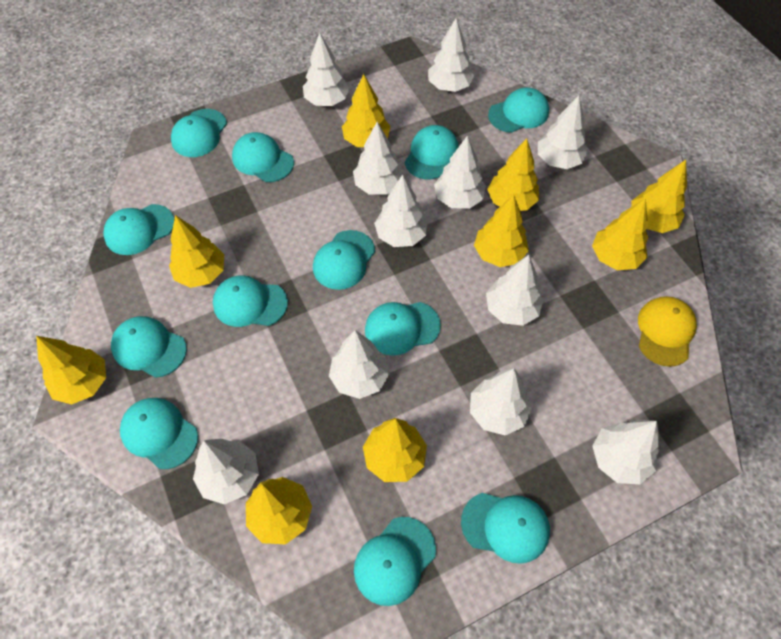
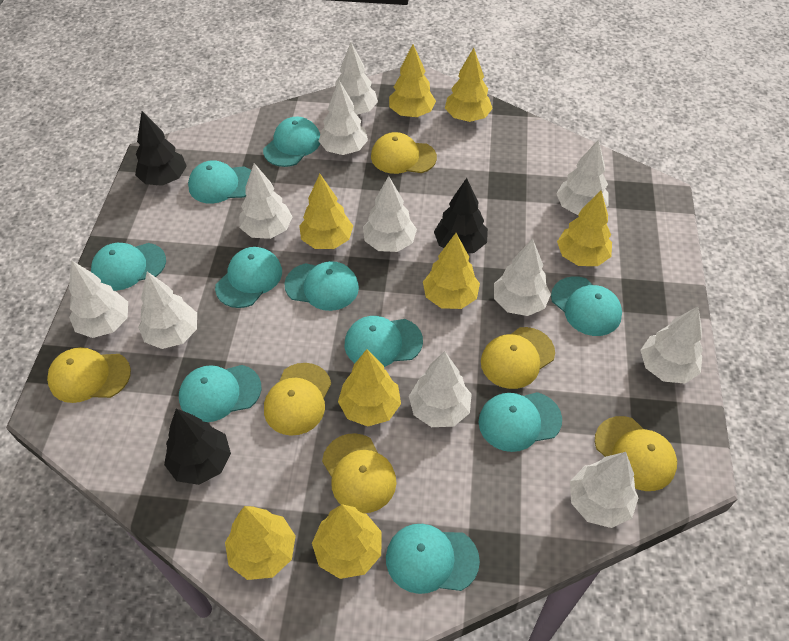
black tree: 0 -> 3
turquoise cap: 12 -> 10
yellow cap: 1 -> 6
yellow tree: 9 -> 8

